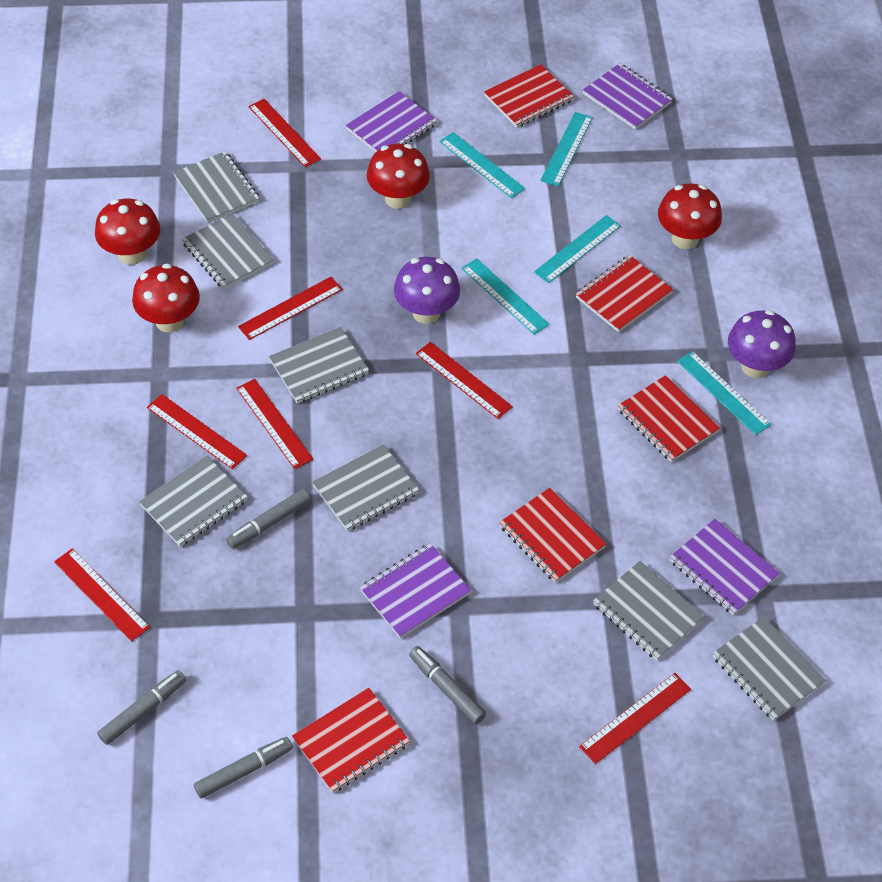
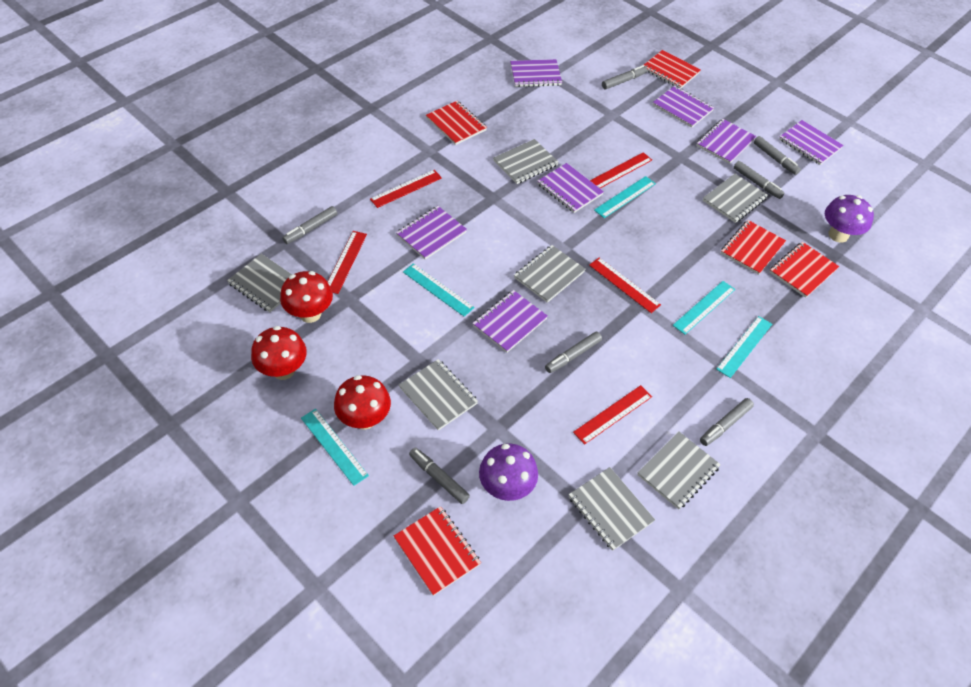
grey marker: 4 -> 7
purple notebook: 4 -> 7
red mushroom: 4 -> 3
red ruler: 7 -> 5

